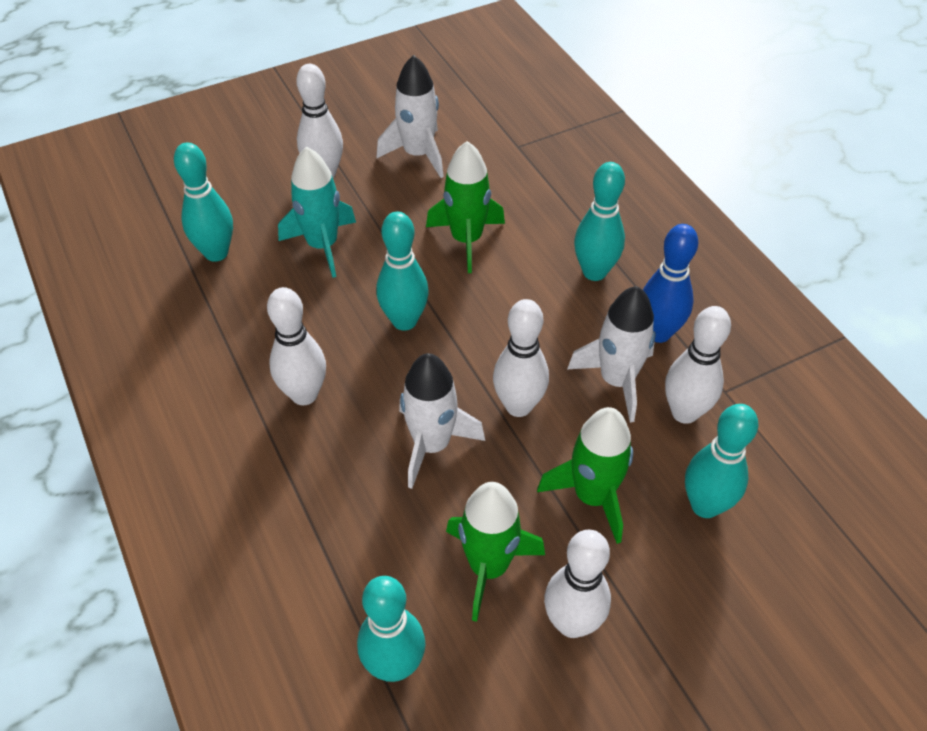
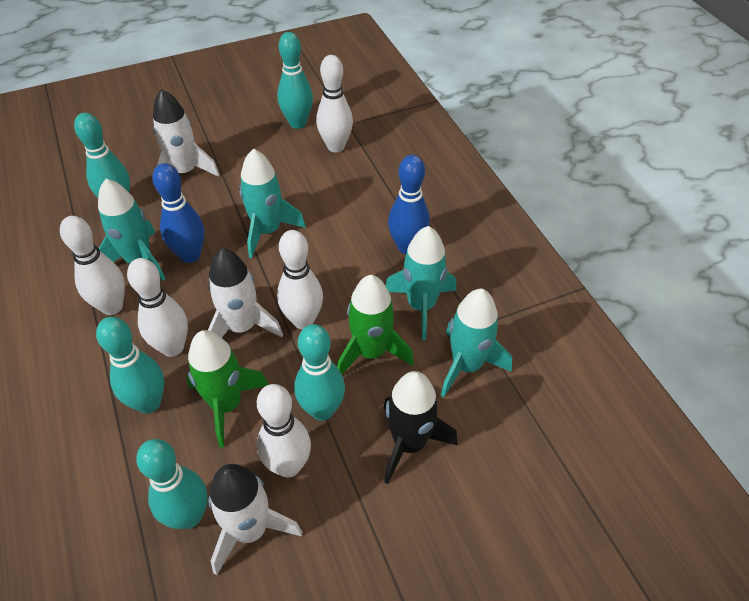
black rocket: 0 -> 1
blue bowling pin: 1 -> 2
green rocket: 3 -> 2
turquoise rocket: 1 -> 4

